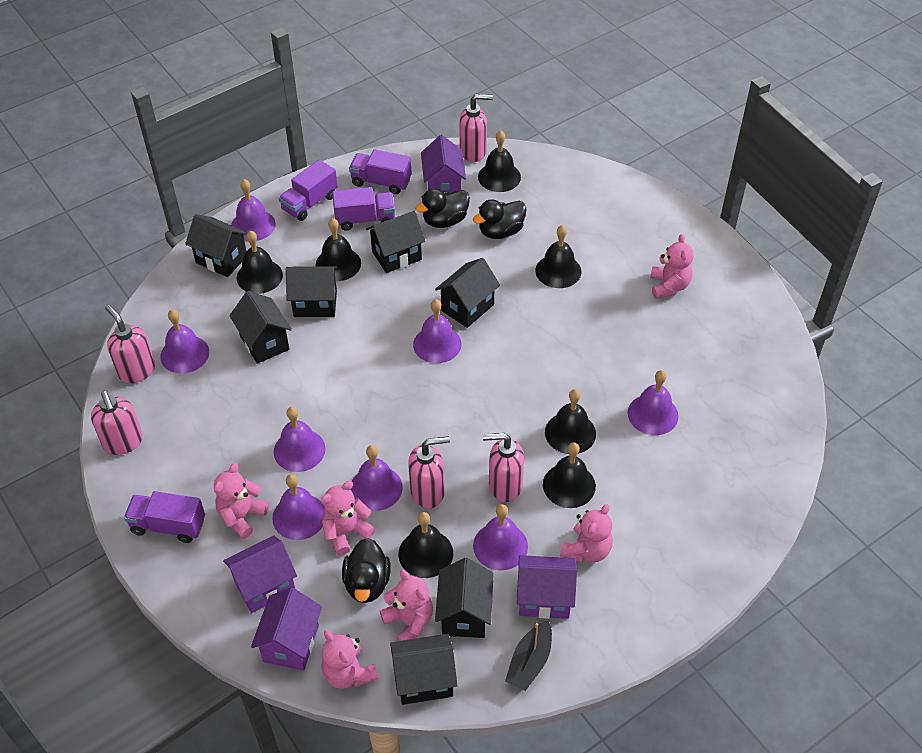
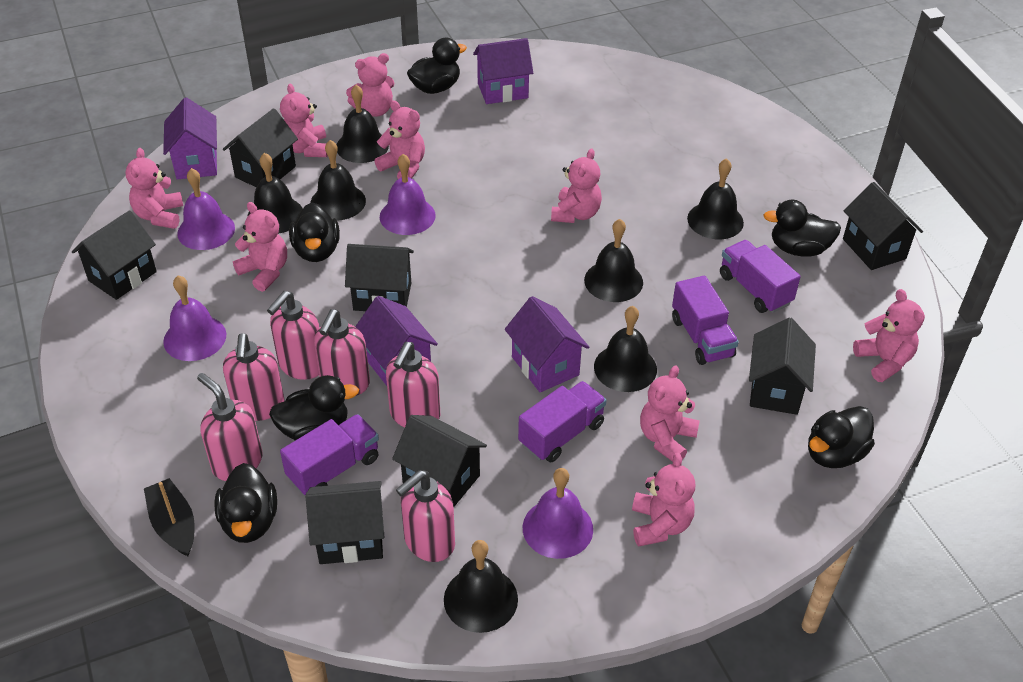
black duck: 3 -> 6
pink soap dispenser: 5 -> 6
pink teddy bear: 6 -> 9
purple bell: 8 -> 4

